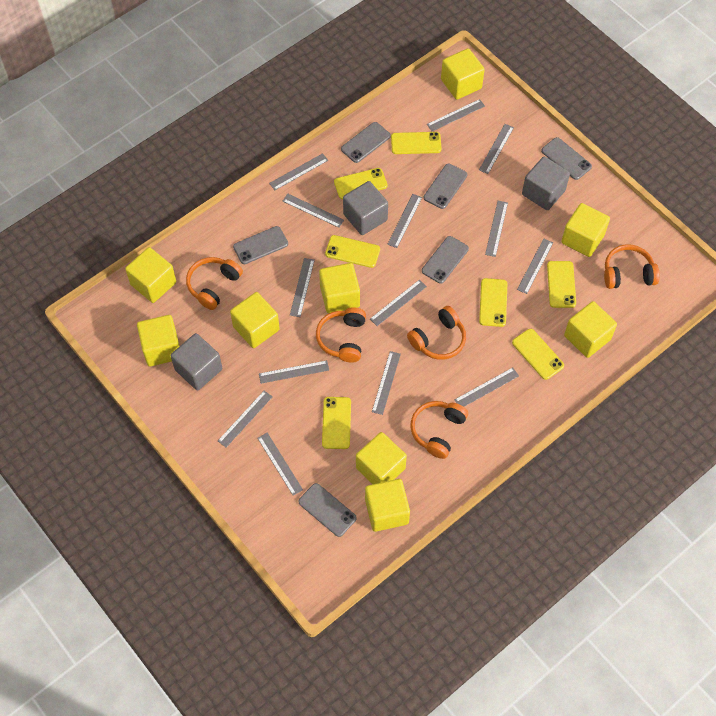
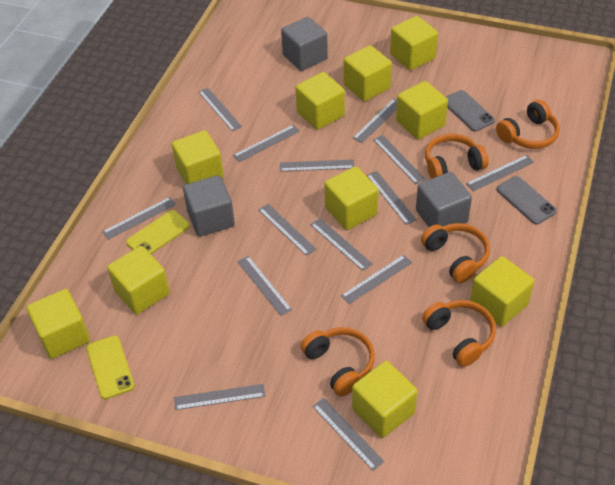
grey phone: 6 -> 2
yellow cube: 9 -> 10
yellow phone: 7 -> 2

